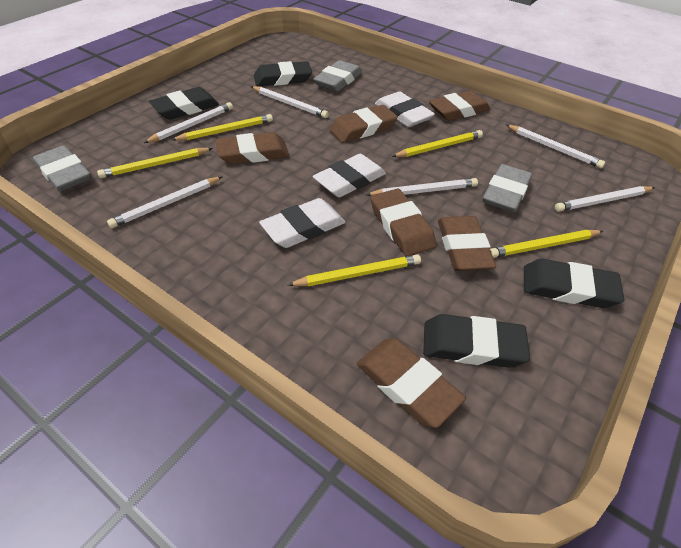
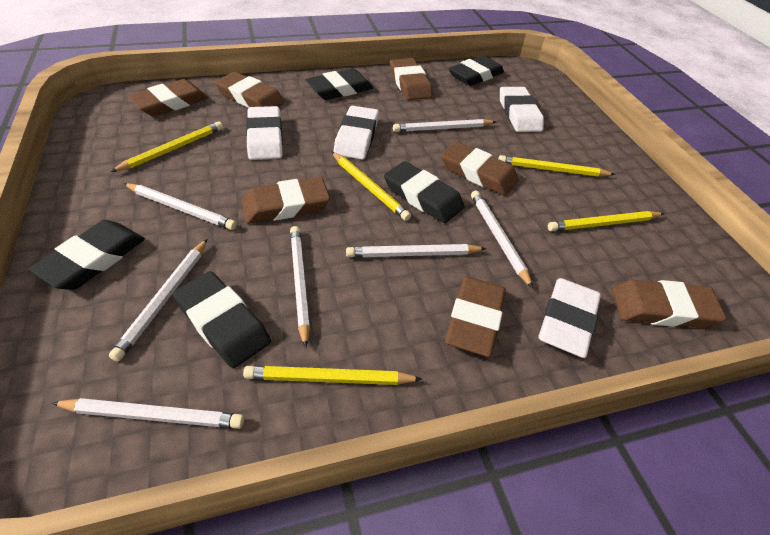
black eraser: 4 -> 5
brown eraser: 6 -> 7
grey eraser: 3 -> 0
white eraser: 3 -> 4
white pencil: 6 -> 7

